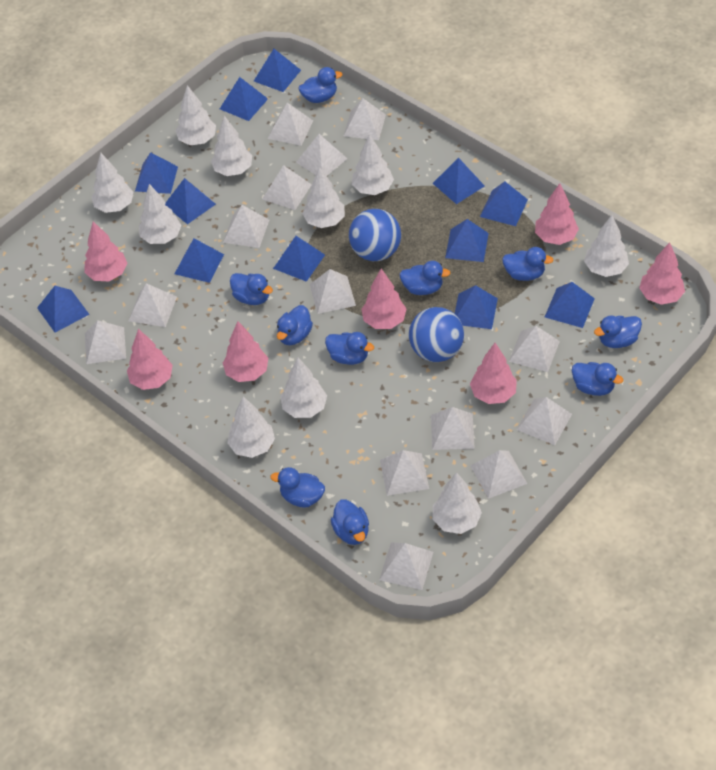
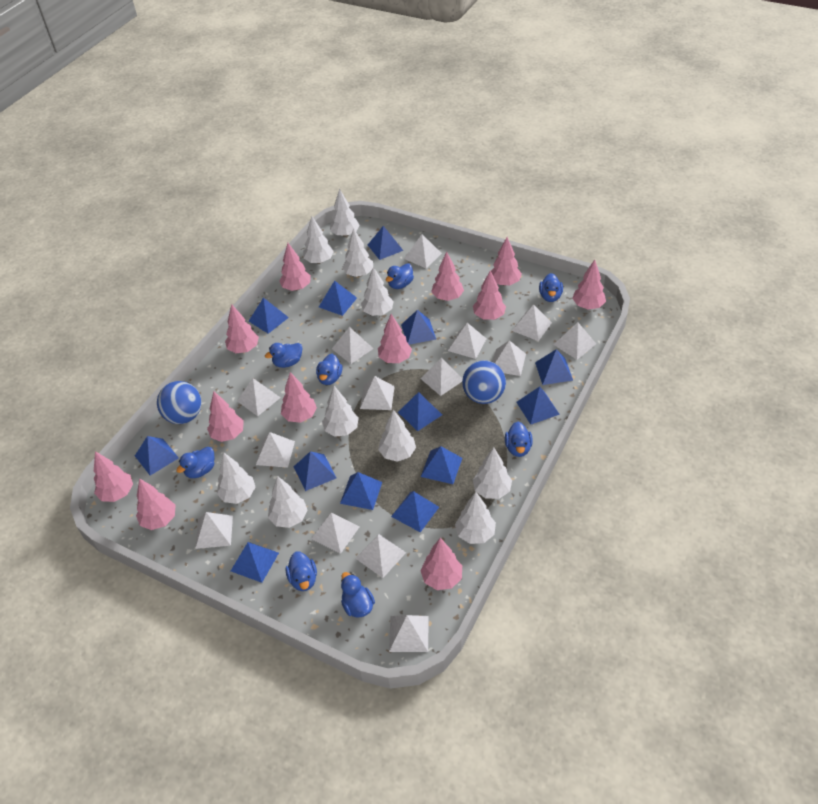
blue duck: 10 -> 8
blue pyramid: 12 -> 13
pink tree: 7 -> 12

